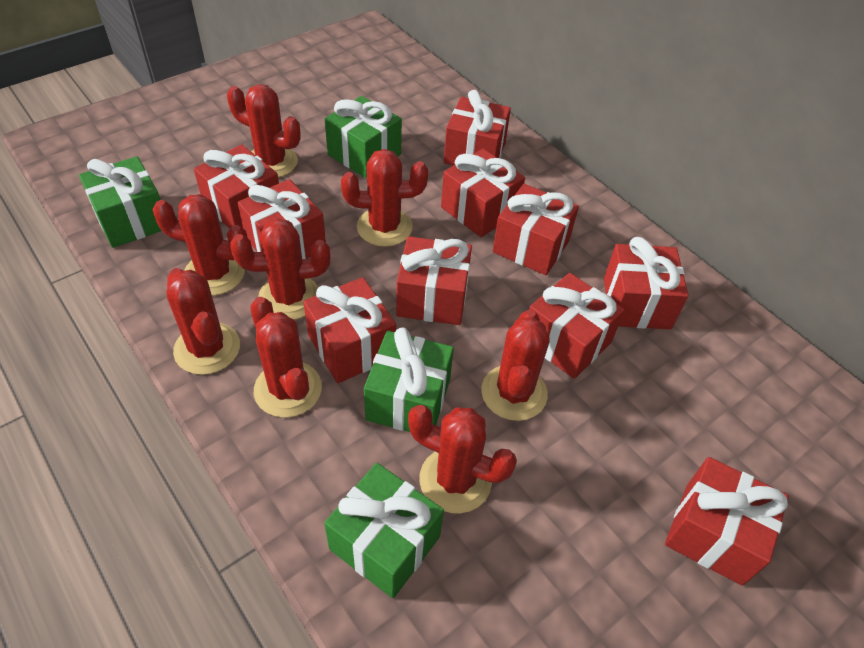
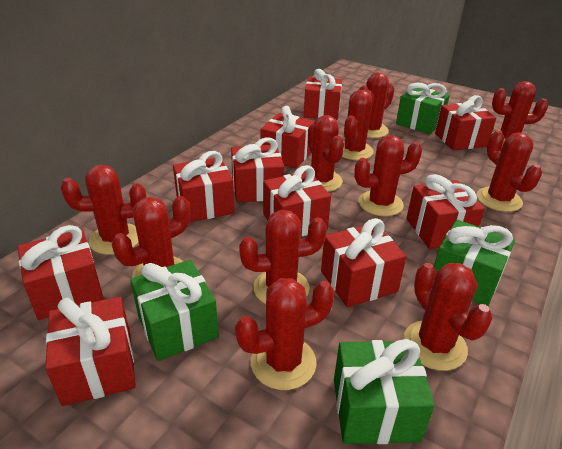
red cactus: 8 -> 11

